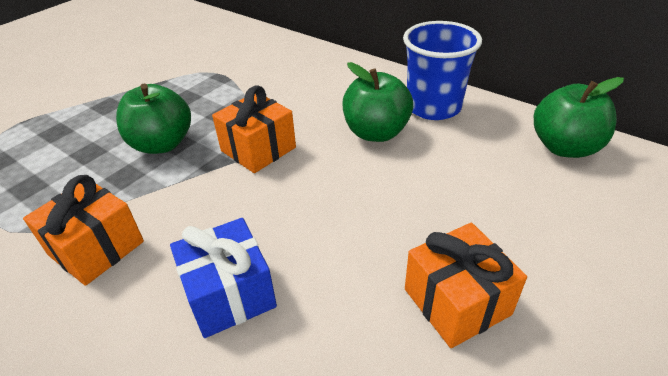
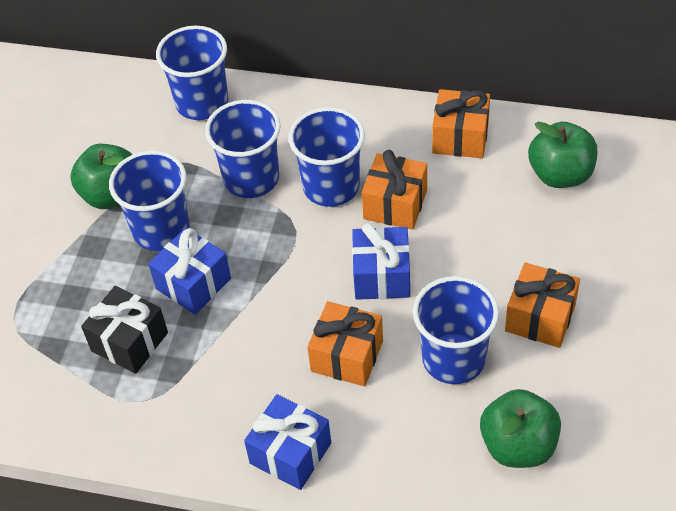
black gift: 0 -> 1
blue cup: 1 -> 5
blue gift: 1 -> 3
orange gift: 3 -> 4

